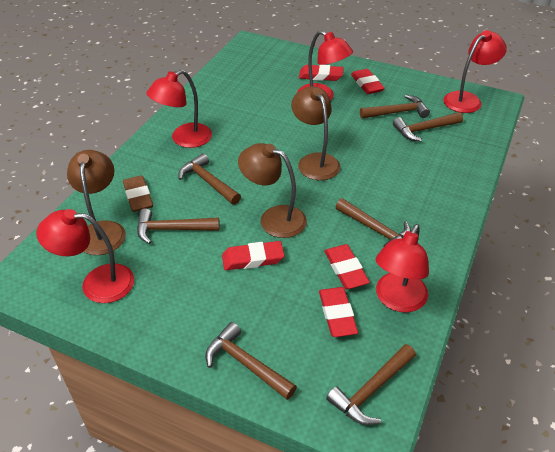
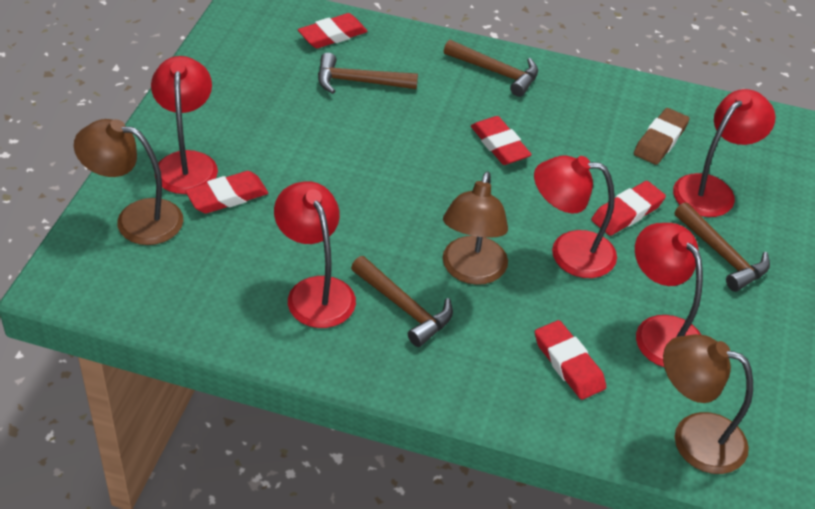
brown hammer: 7 -> 4

